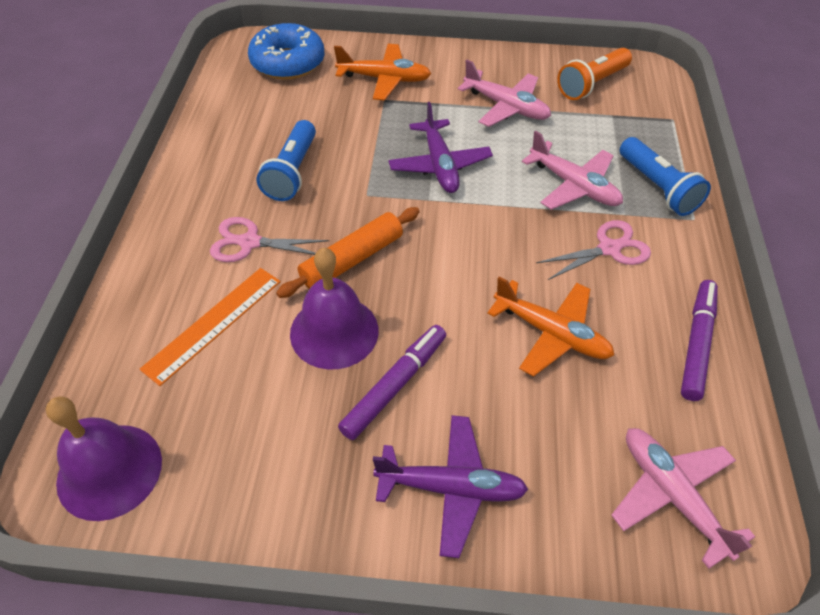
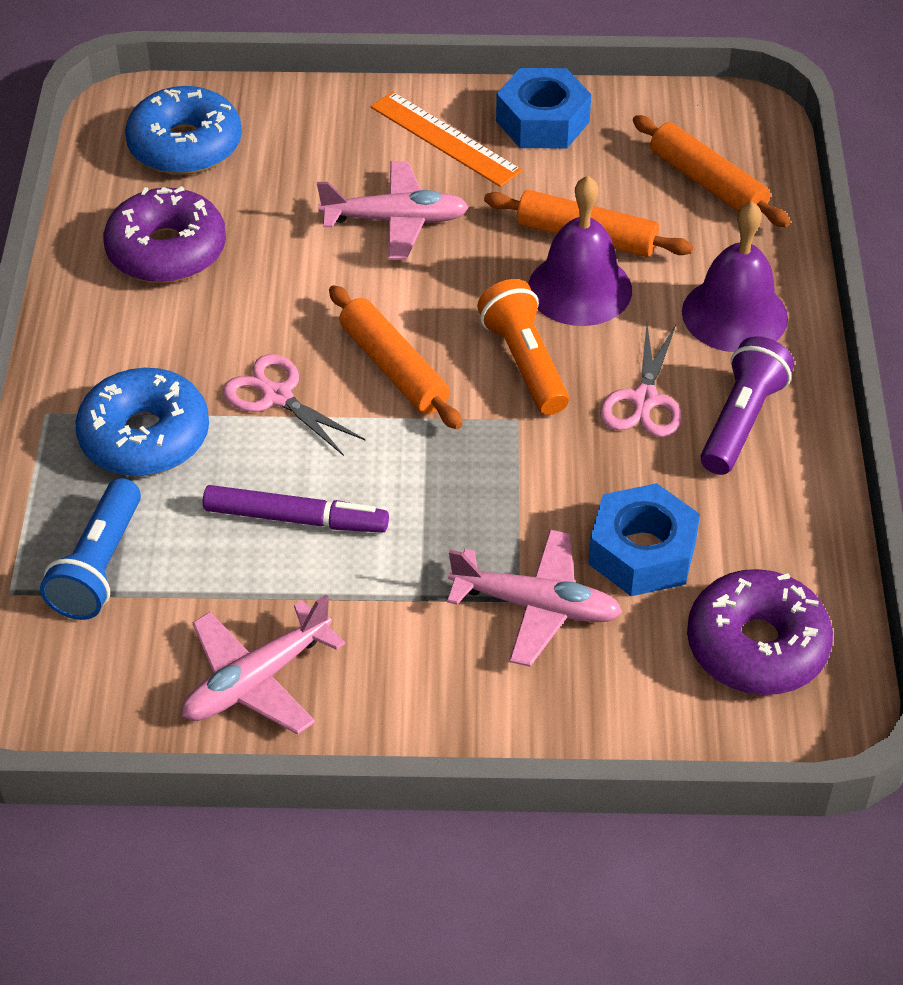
blue donut: 1 -> 2
blue flashlight: 2 -> 1
blue nut: 0 -> 2
orange plane: 2 -> 0
orange rolling pin: 1 -> 3
purple donut: 0 -> 2
purple flashlight: 0 -> 1
purple marker: 2 -> 1
purple plane: 2 -> 0

